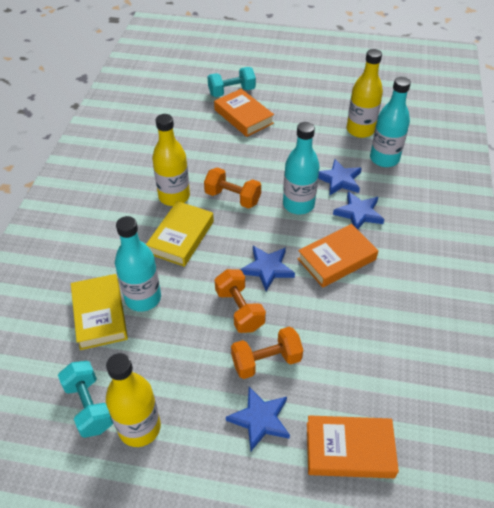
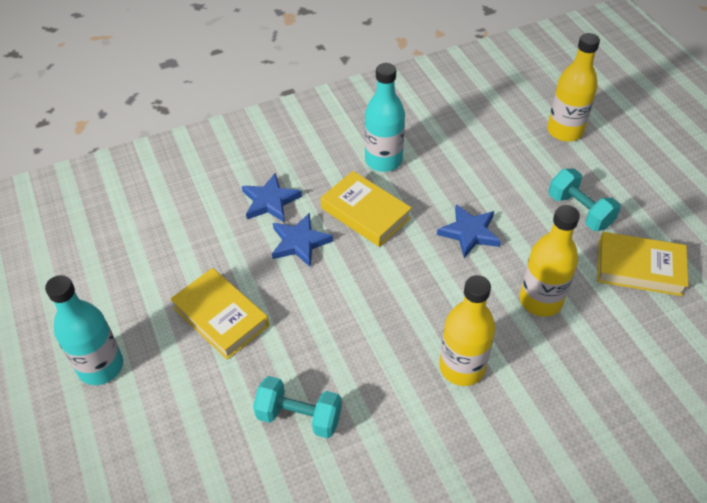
blue star: 4 -> 3
orange book: 3 -> 0
orange dumbbell: 3 -> 0
turquoise bottle: 3 -> 2
yellow book: 2 -> 3

